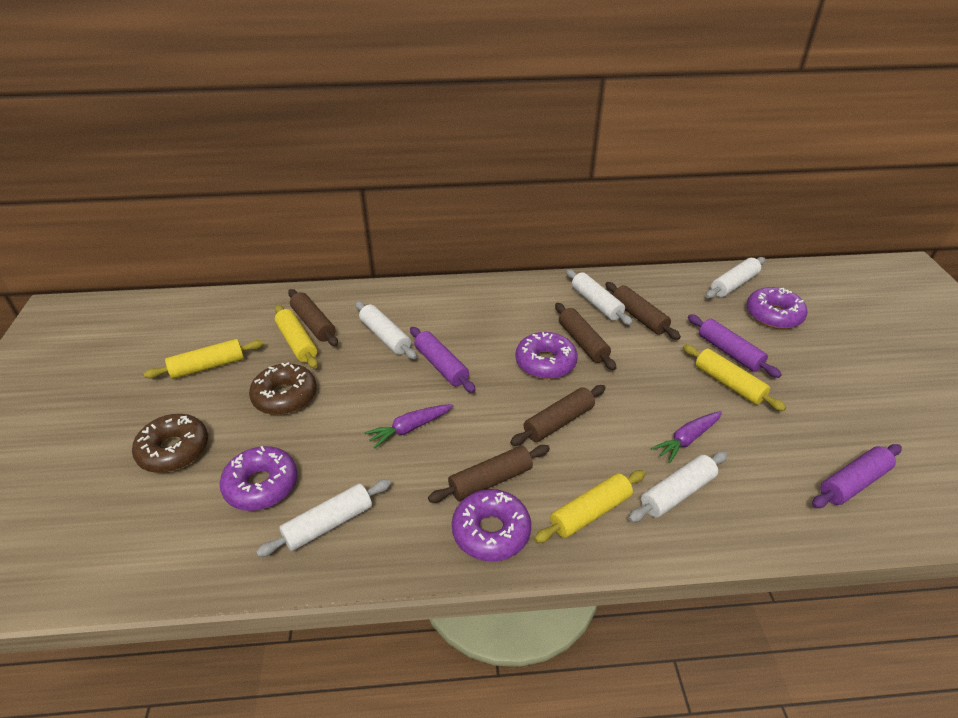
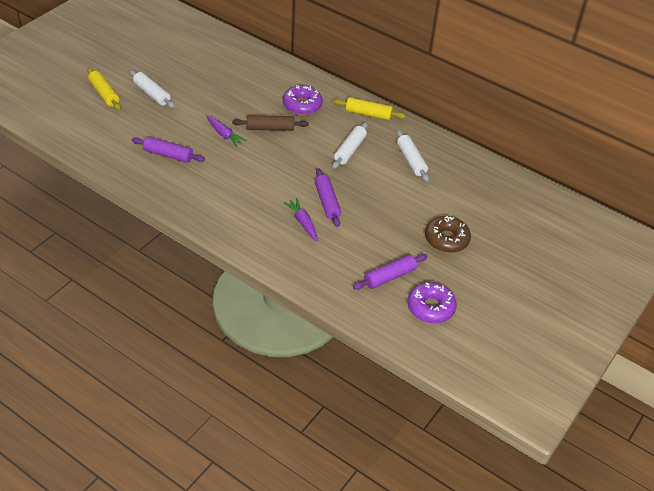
brown donut: 2 -> 1
brown rolling pin: 5 -> 1
purple donut: 4 -> 2
white rolling pin: 5 -> 3
yellow rolling pin: 4 -> 2

